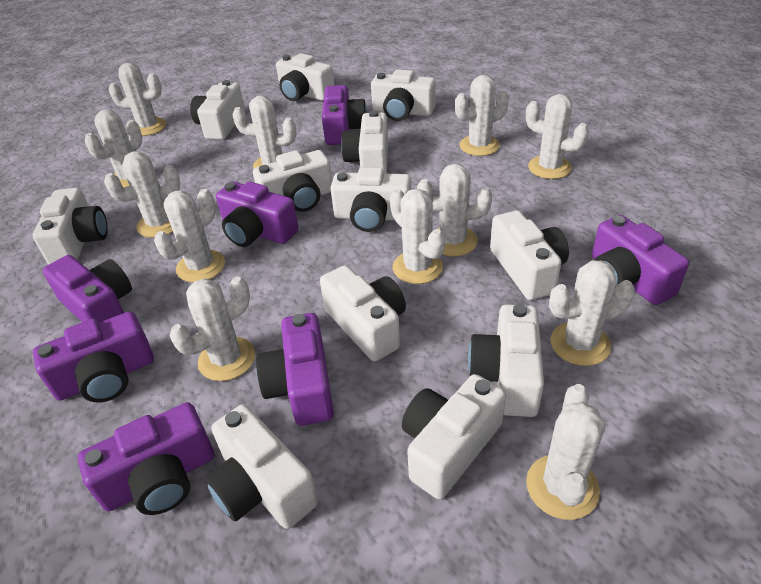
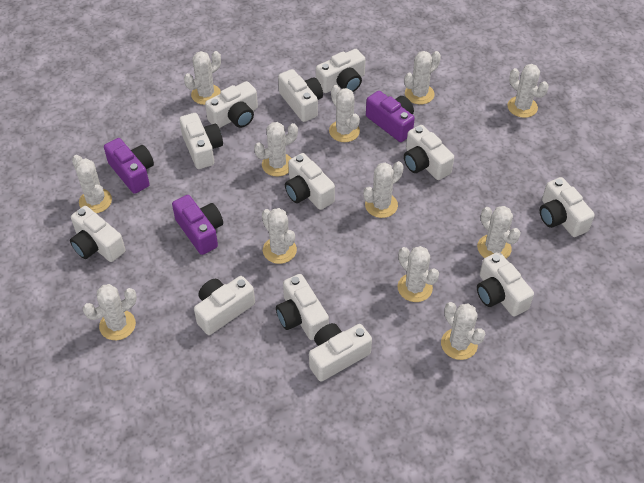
purple camera: 7 -> 3

